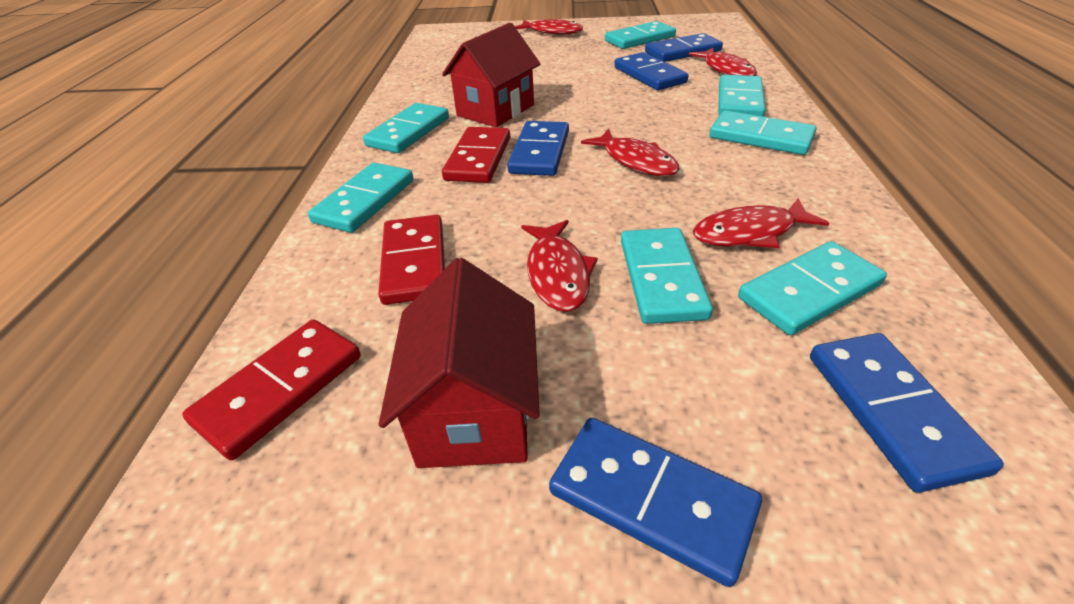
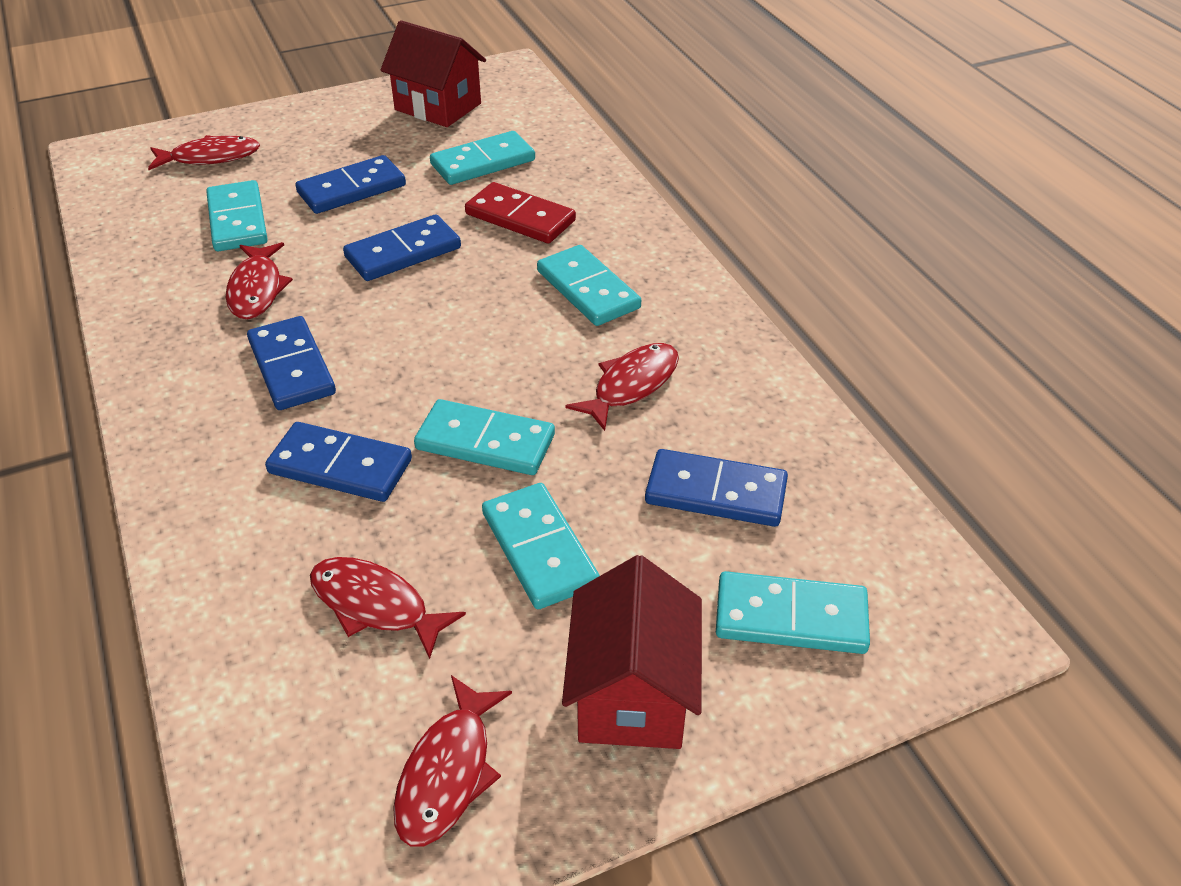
red domino: 3 -> 1
turquoise domino: 7 -> 6

